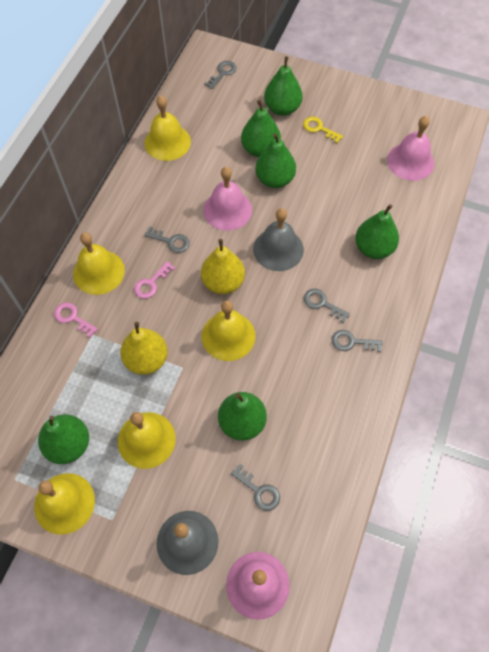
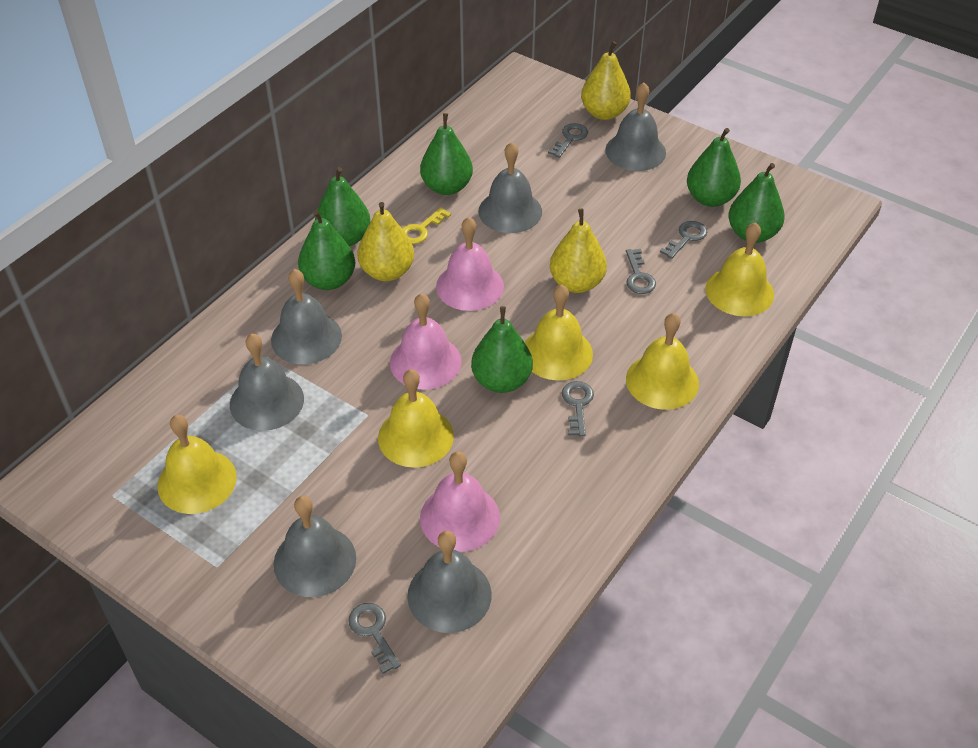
grey bell: 2 -> 6
pink key: 2 -> 0
yellow pear: 2 -> 3

